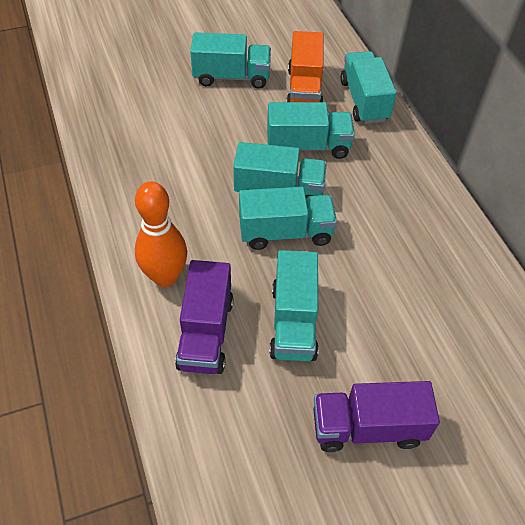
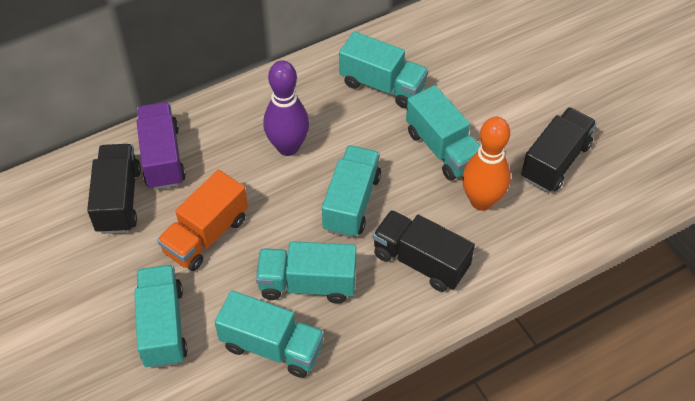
black truck: 0 -> 3
purple bowling pin: 0 -> 1
purple truck: 2 -> 1

